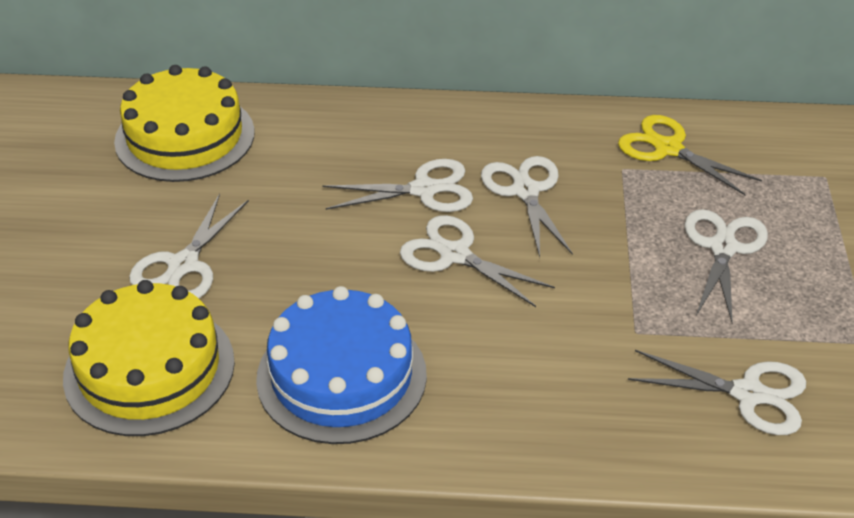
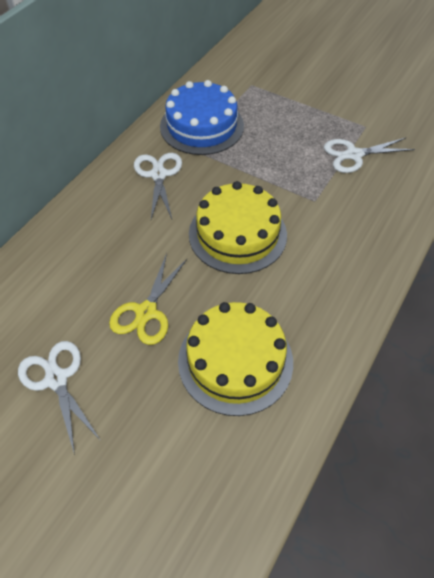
white scissors: 6 -> 3

